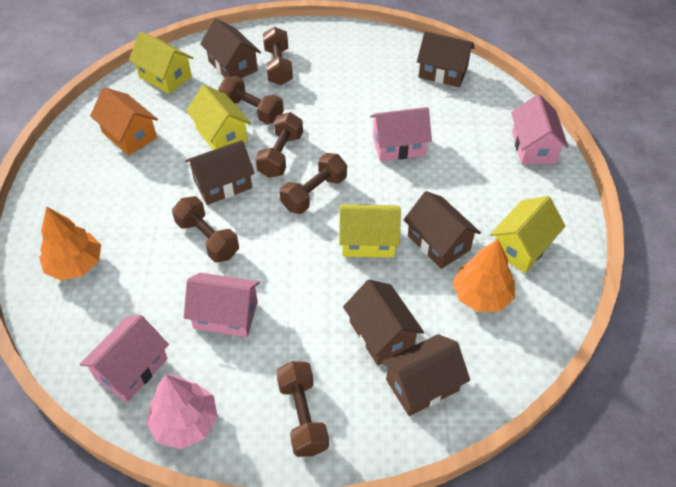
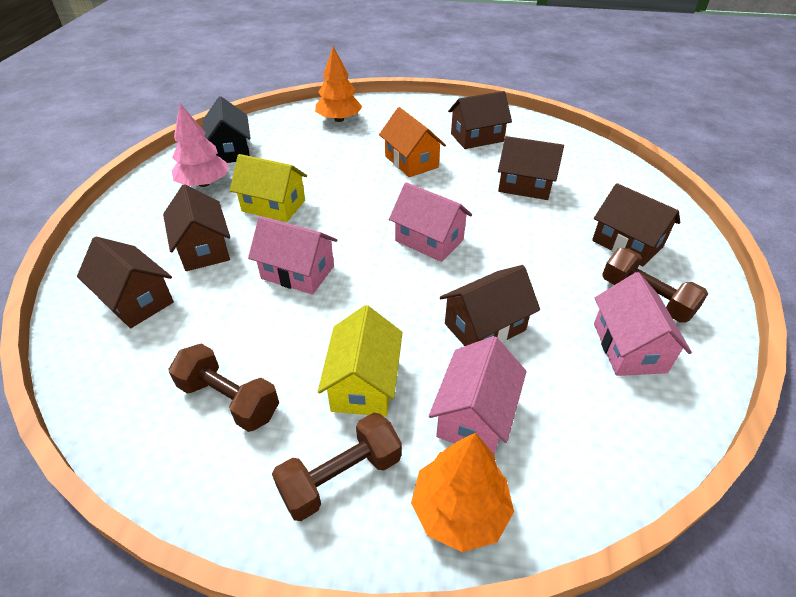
black house: 0 -> 1
brown dumbbell: 6 -> 3
yellow house: 4 -> 2

